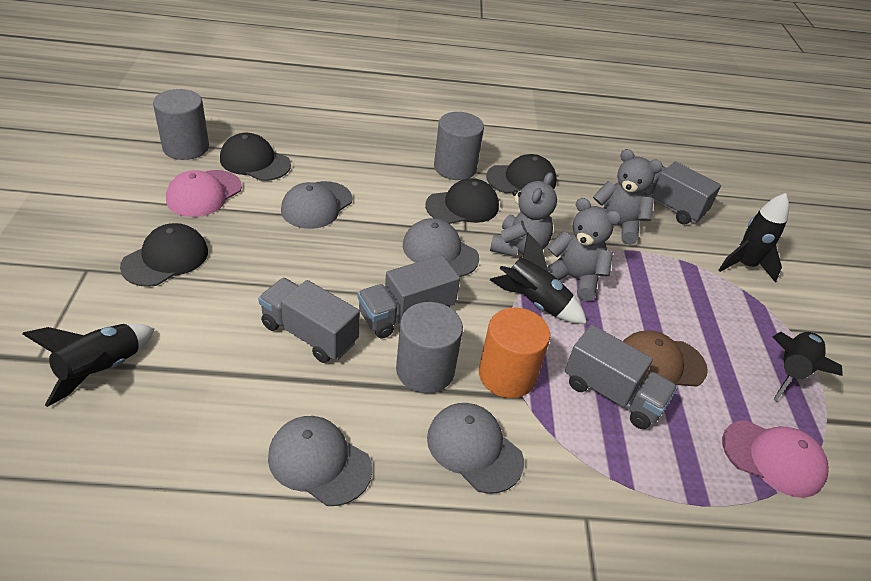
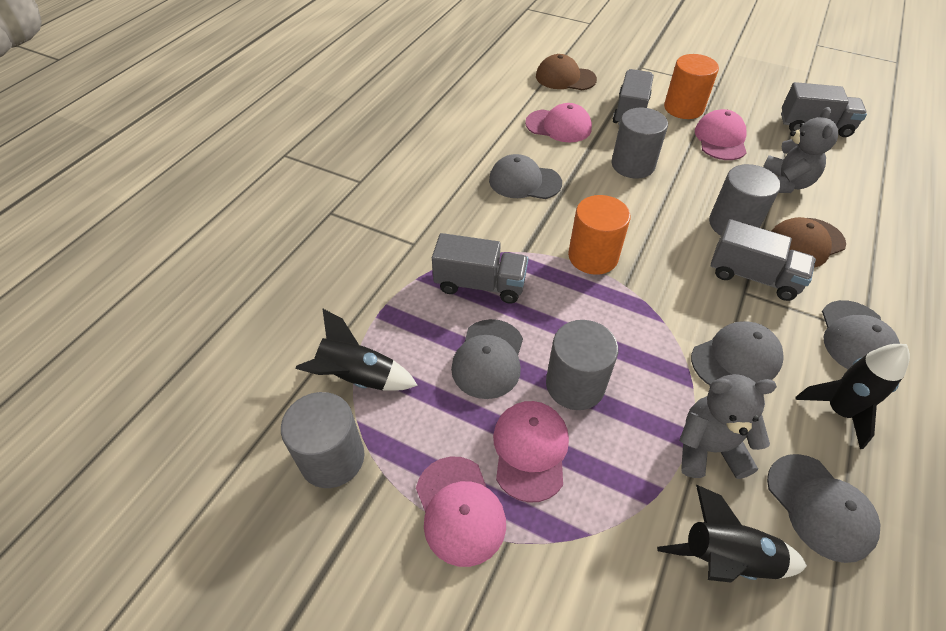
black cap: 4 -> 0
black rocket: 4 -> 3
brown cap: 1 -> 2
grey cap: 4 -> 5
grey cylinder: 3 -> 4
grey teddy bear: 3 -> 2
orange cylinder: 1 -> 2
pink cap: 2 -> 4

